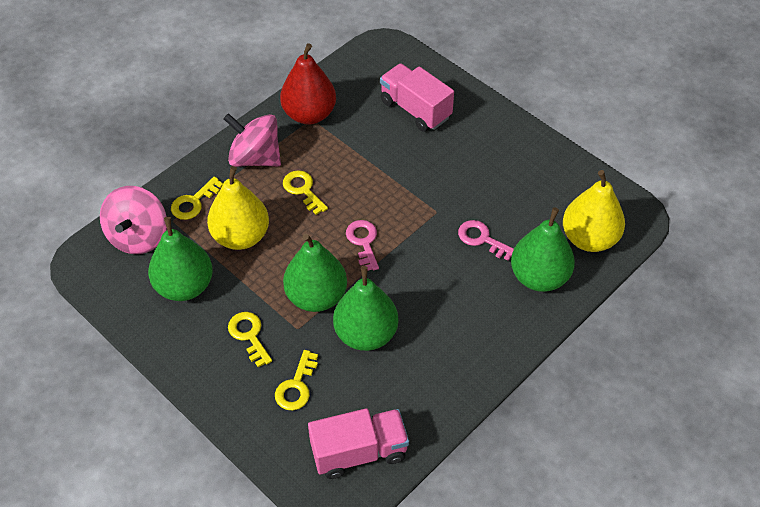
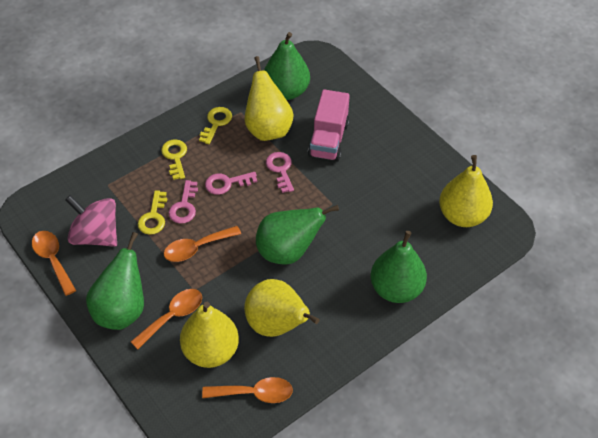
orange spoon: 0 -> 4
pink key: 2 -> 3
pink spinning top: 2 -> 1
pink truck: 2 -> 1
red pear: 1 -> 0
yellow key: 4 -> 3
yellow pear: 2 -> 4

